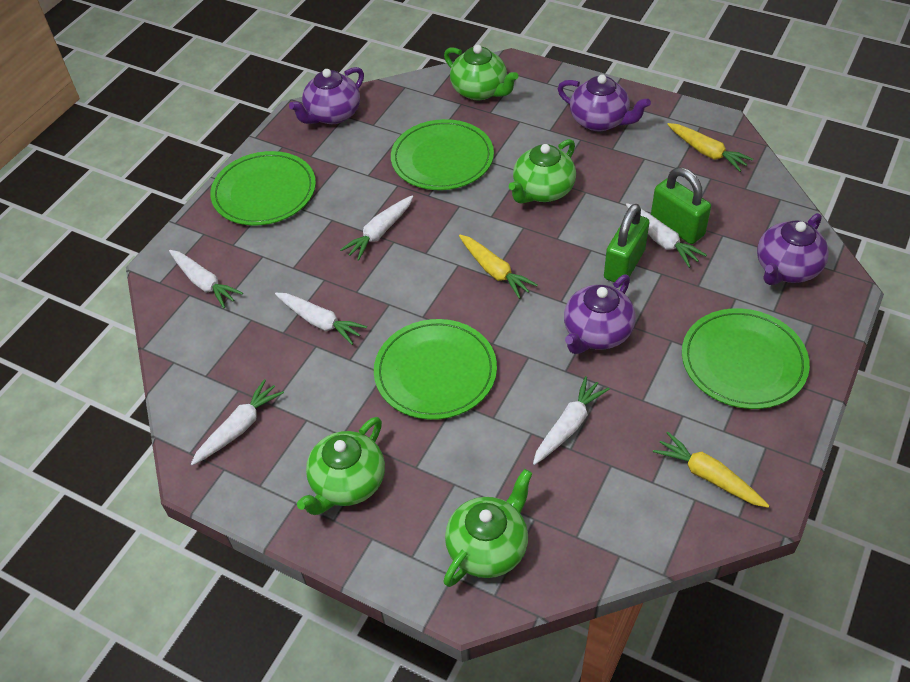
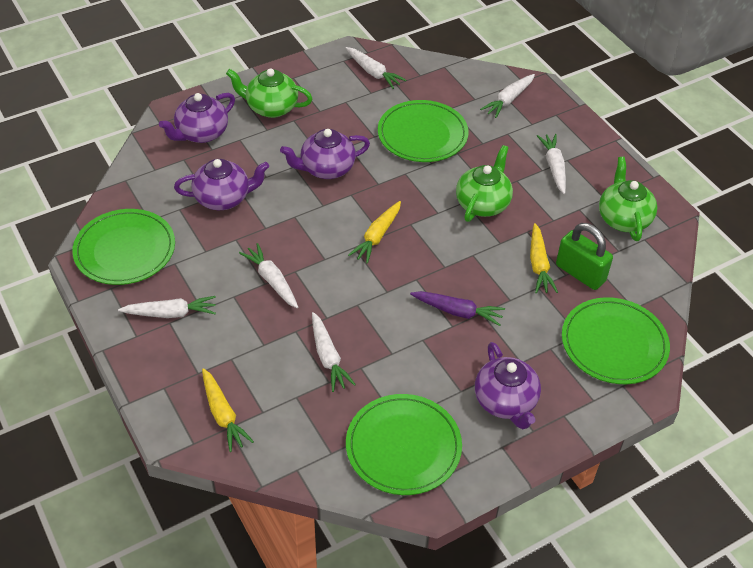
green padlock: 2 -> 1
green teapot: 4 -> 3
purple carrot: 0 -> 1

